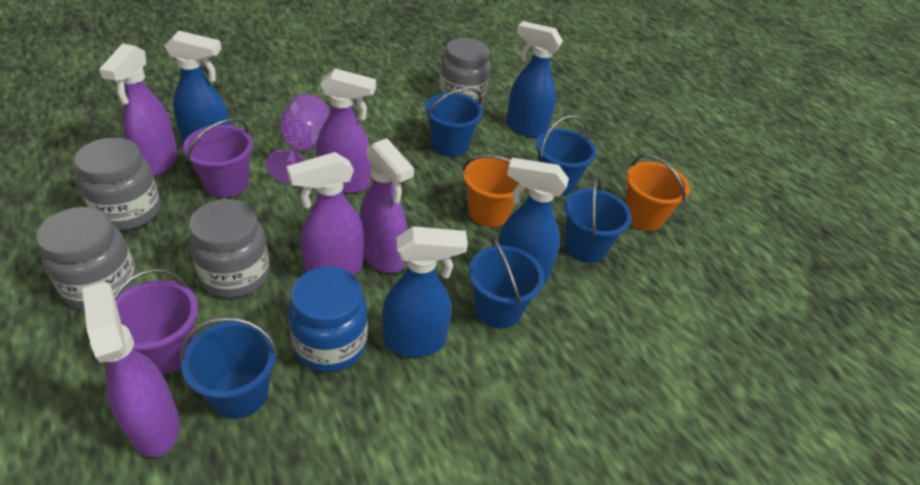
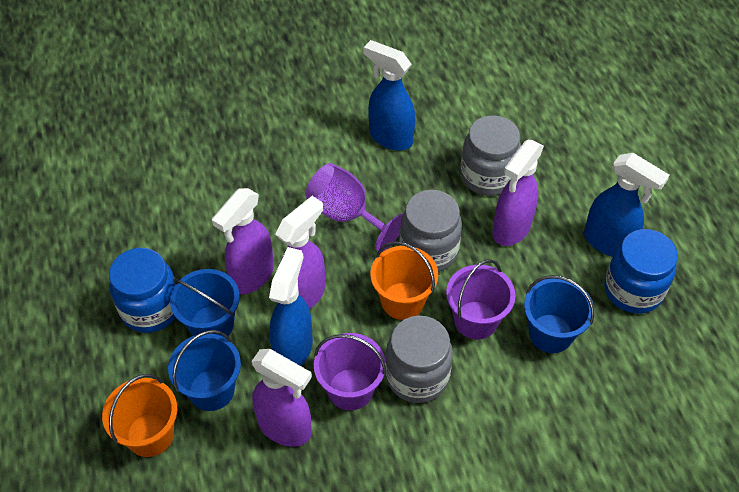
blue bucket: 5 -> 3
blue jar: 1 -> 2
blue spray bottle: 4 -> 3
grey jar: 4 -> 3
purple spray bottle: 5 -> 4

